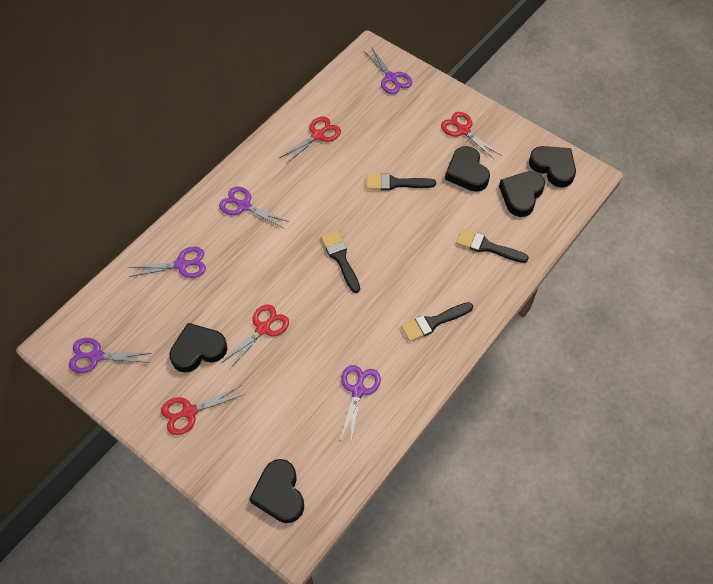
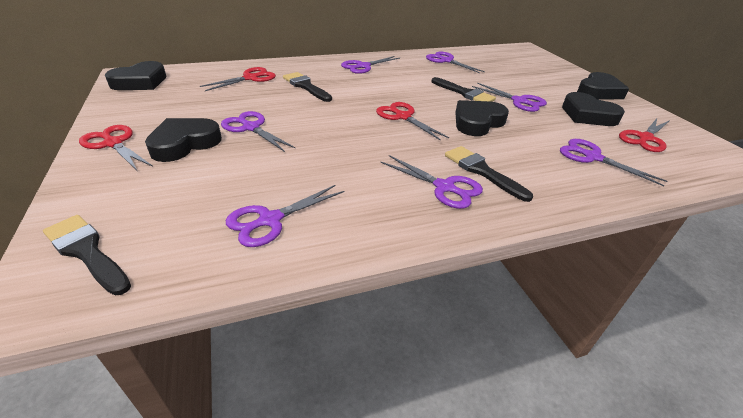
purple scissors: 5 -> 7

